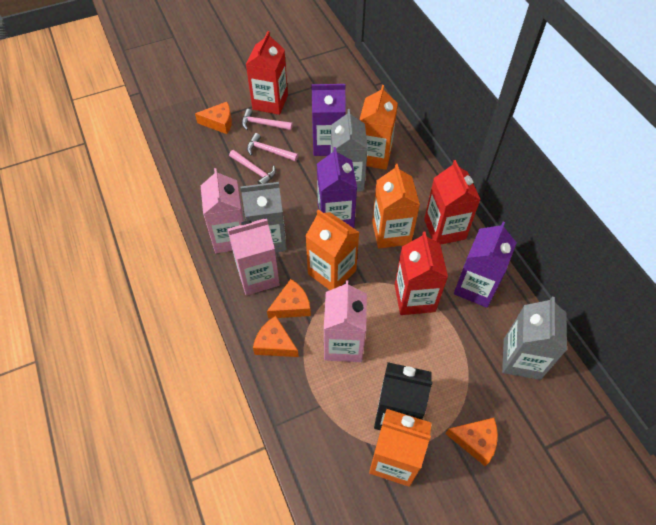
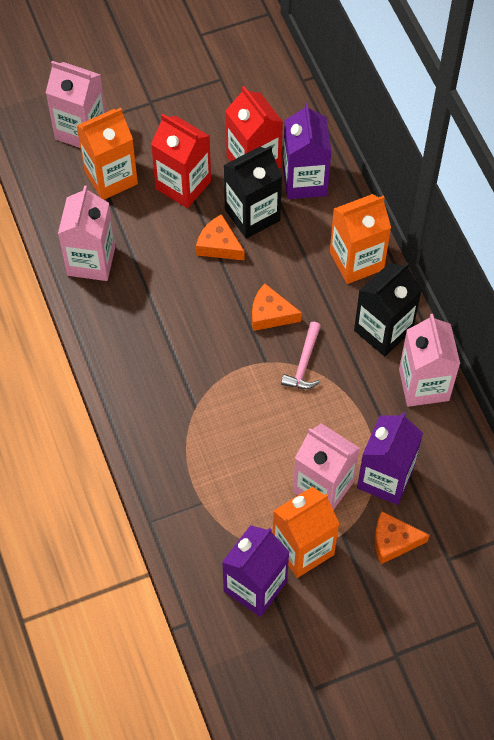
black carton: 1 -> 2
grey carton: 3 -> 0
orange carton: 4 -> 3
orange cheese: 4 -> 3
pink carton: 3 -> 4
pink hammer: 3 -> 1
red carton: 3 -> 2

